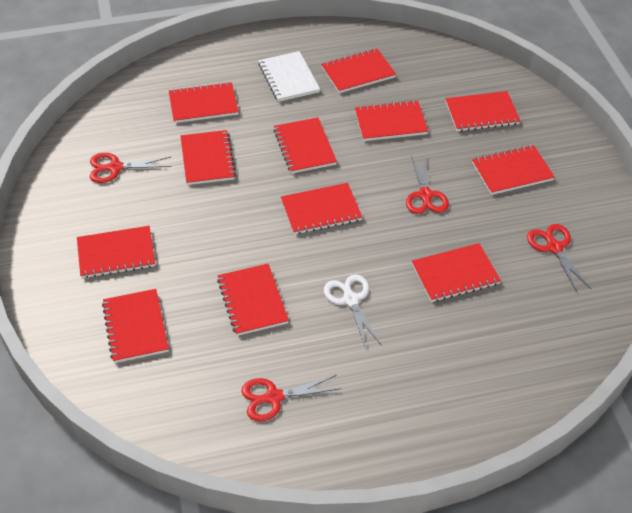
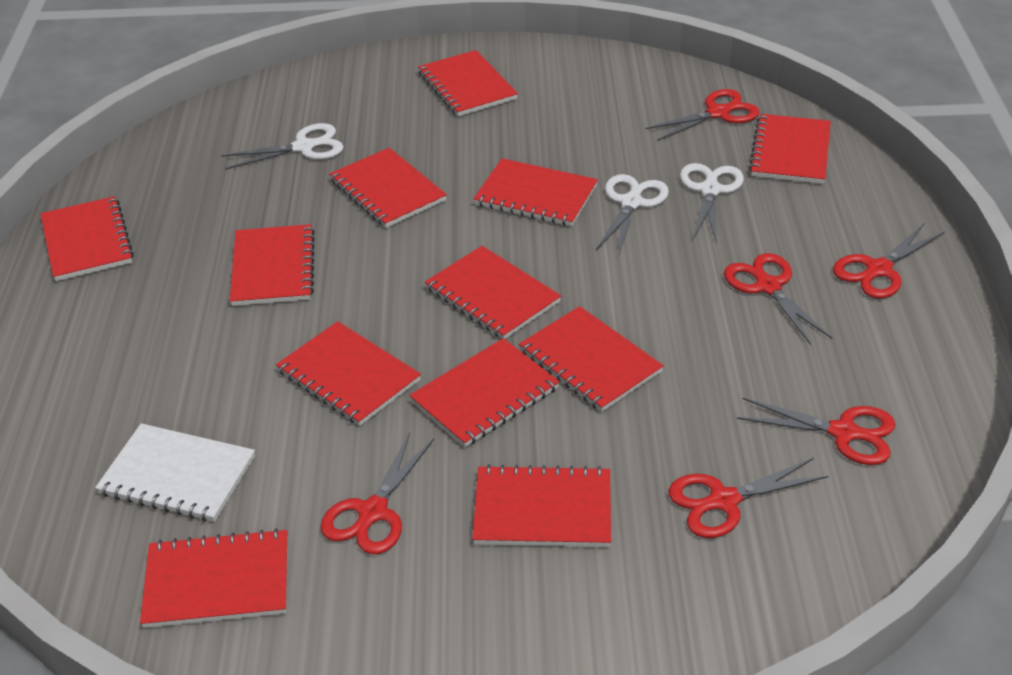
red scissors: 4 -> 6
white scissors: 1 -> 3

